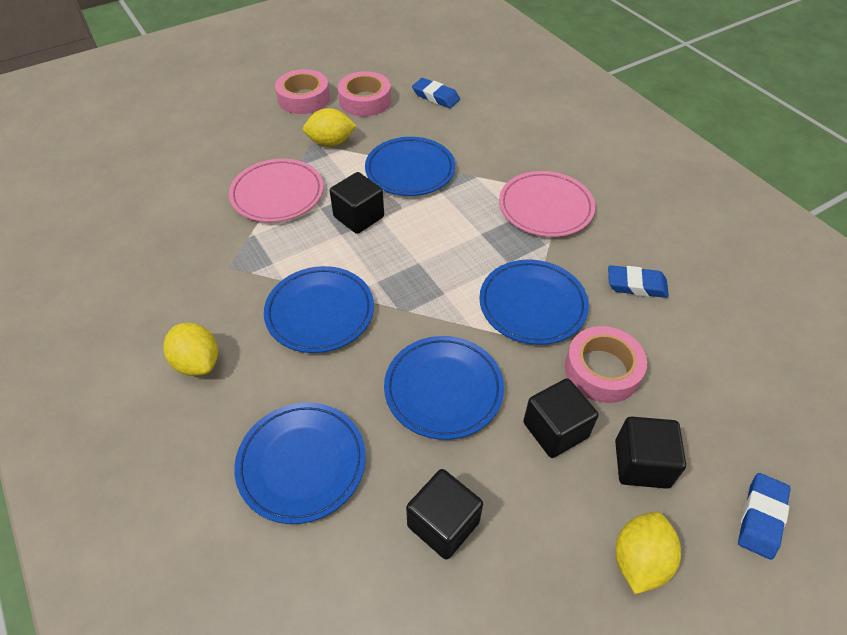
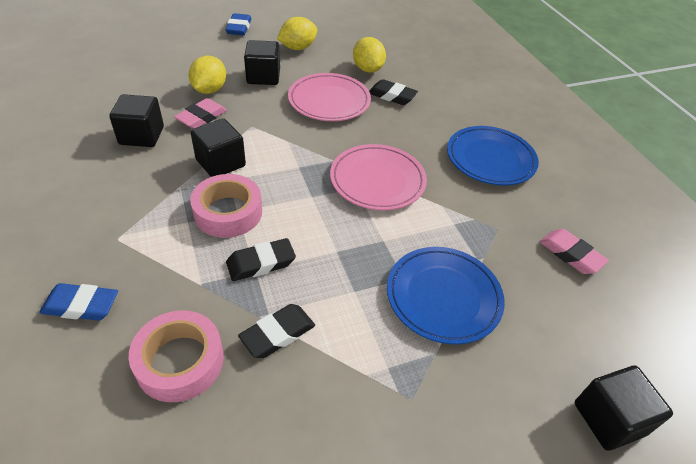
black eraser: 0 -> 3
blue eraser: 3 -> 2
blue plate: 5 -> 2
pink eraser: 0 -> 2
pink tape: 3 -> 2

